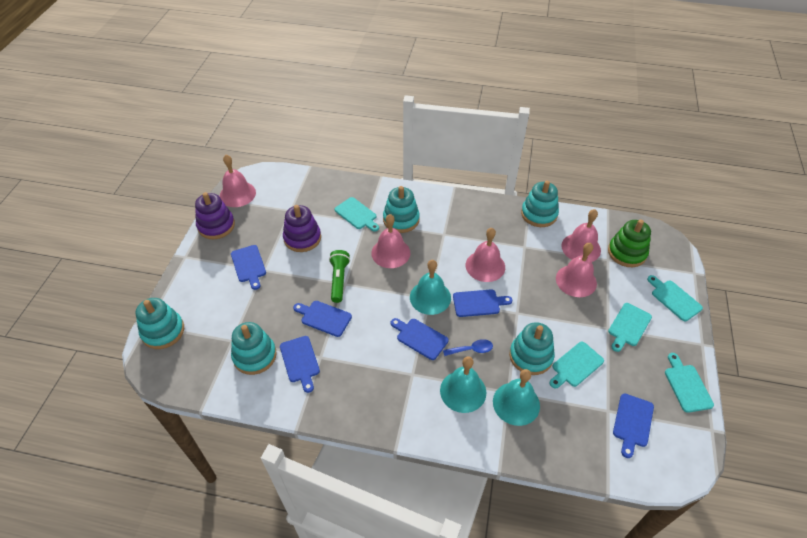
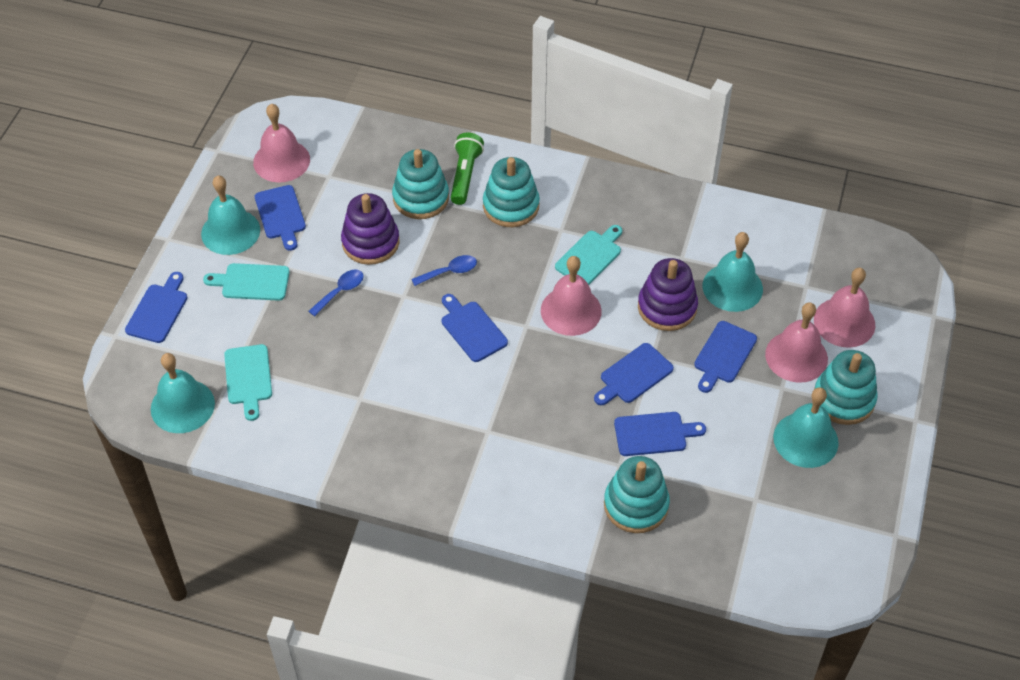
blue spoon: 1 -> 2
green stacking toy: 1 -> 0
pink bell: 5 -> 4
turquoise bell: 3 -> 4
turquoise cutting board: 5 -> 3
turquoise stacking toy: 5 -> 4

